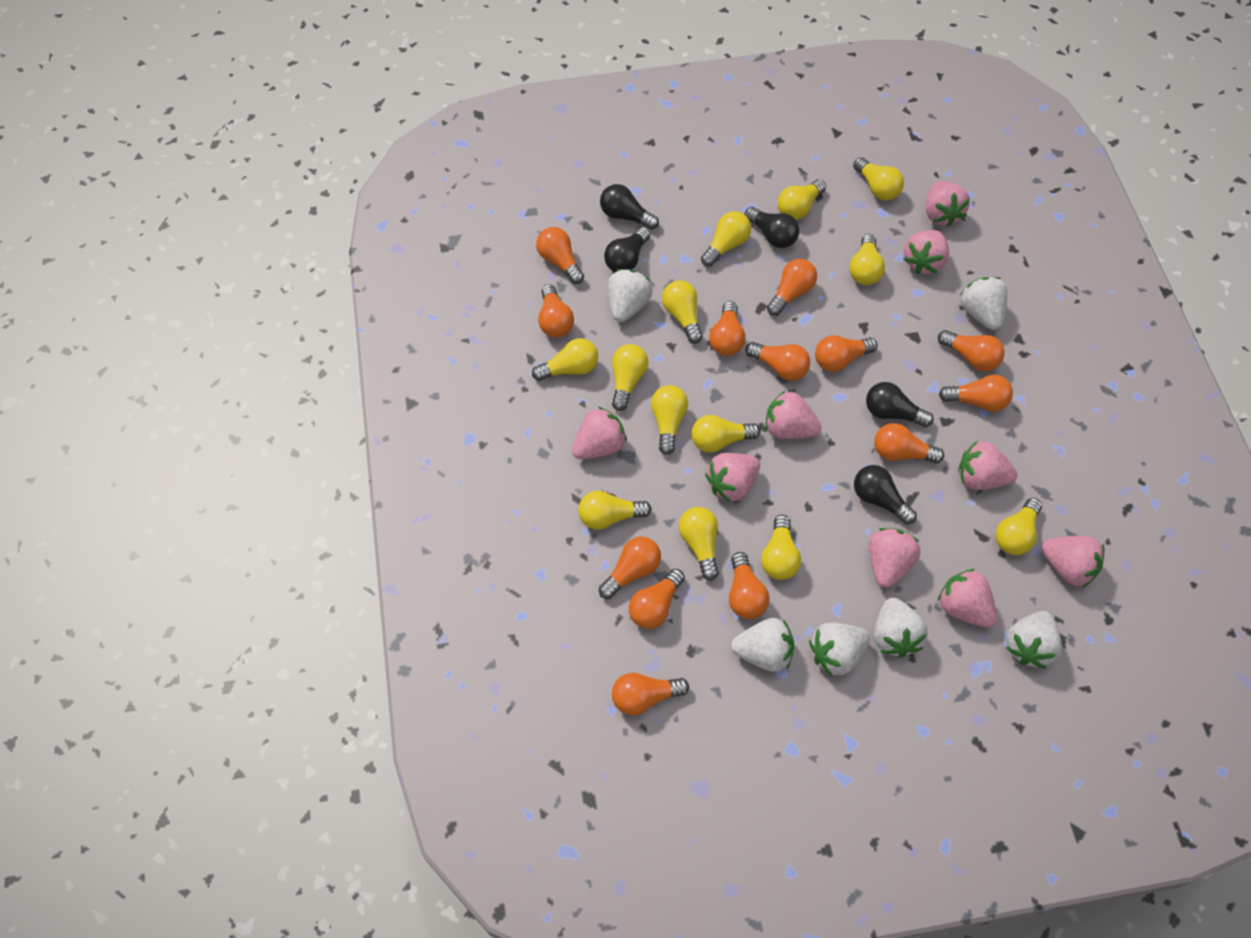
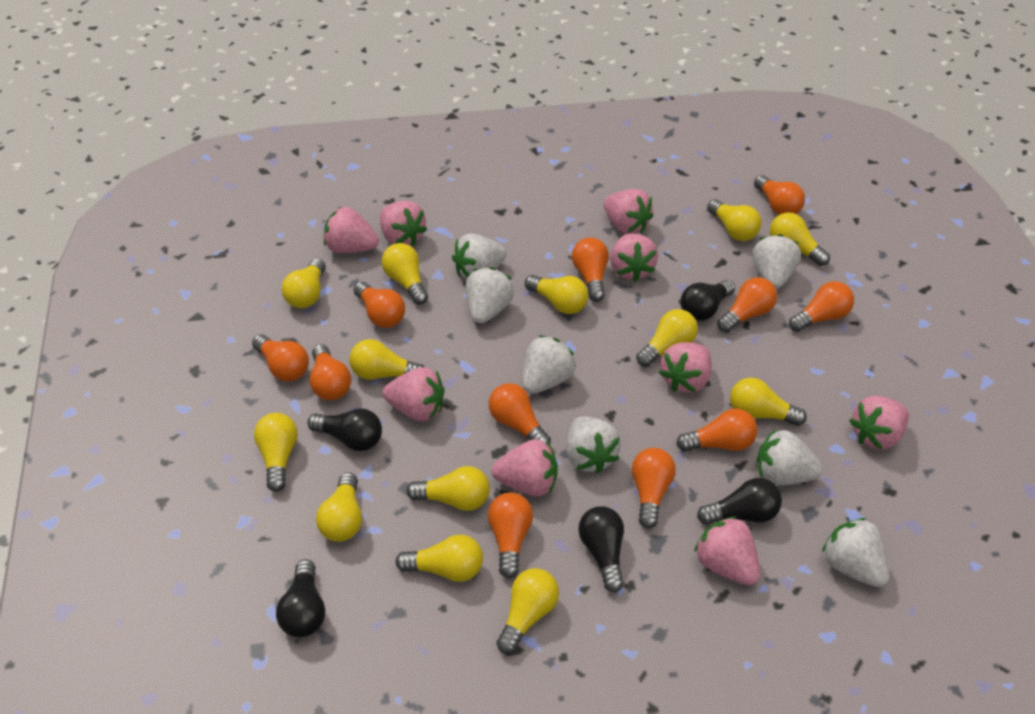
orange light bulb: 13 -> 11
white strawberry: 6 -> 7

